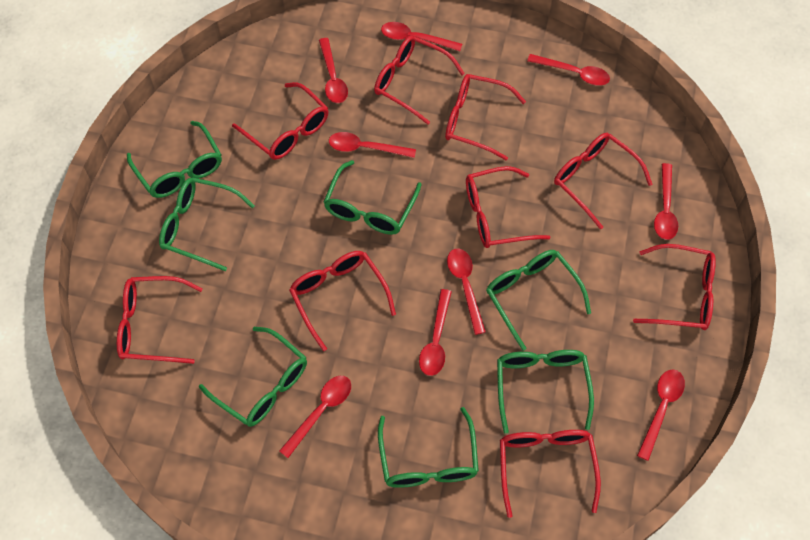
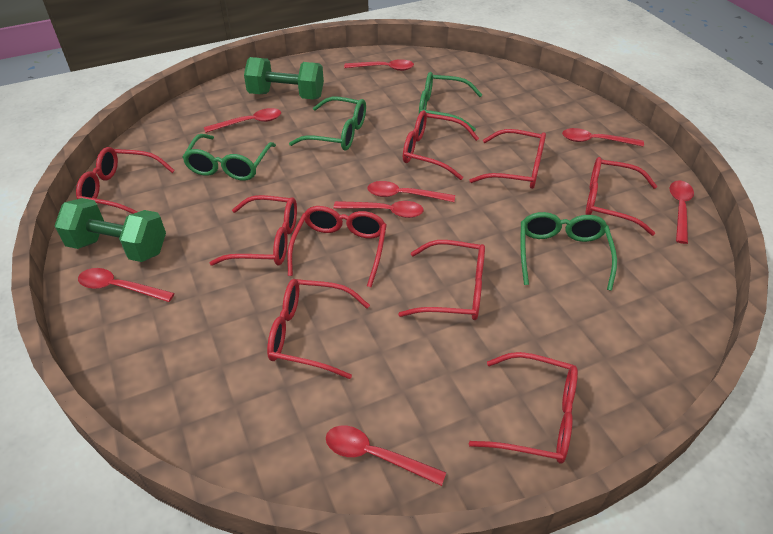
green dumbbell: 0 -> 2
green glasses: 7 -> 4
red spoon: 9 -> 8

